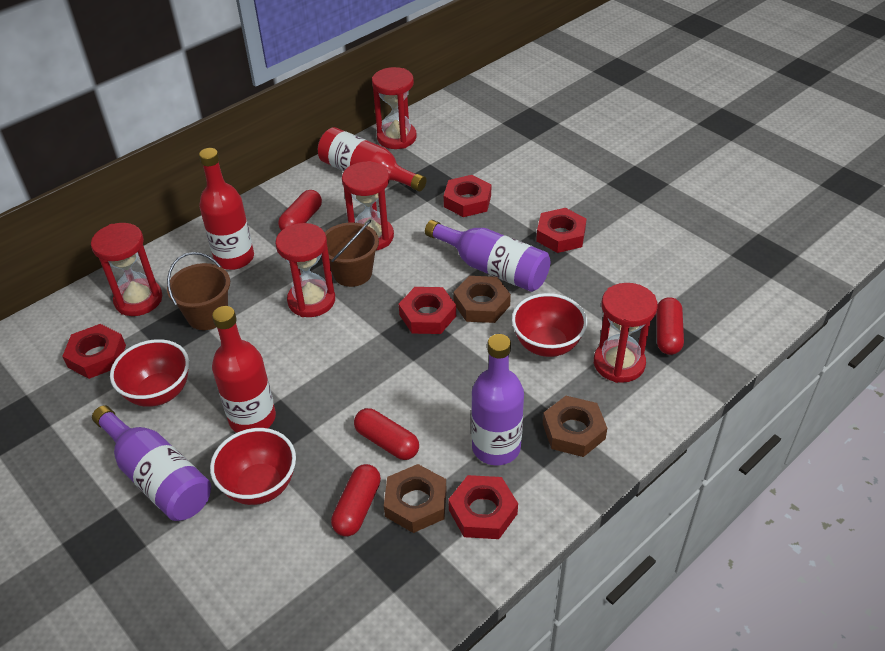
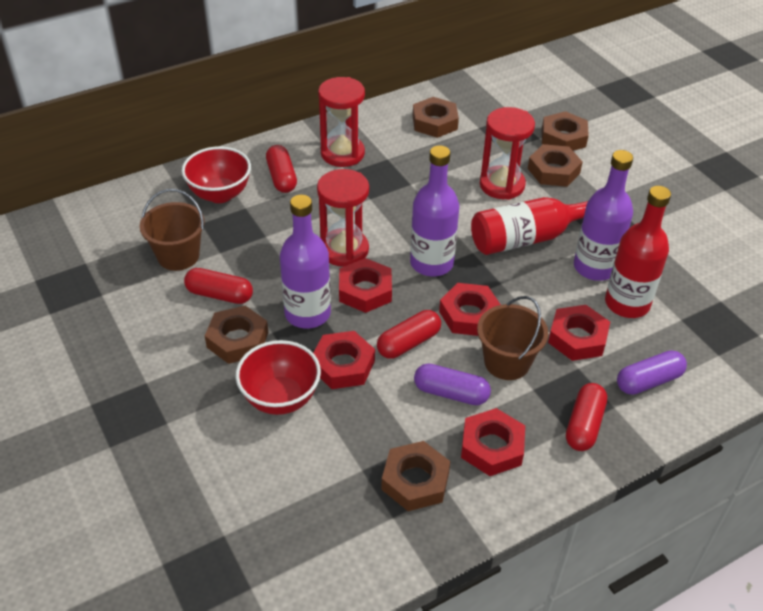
brown nut: 3 -> 5
purple capsule: 0 -> 2
red bottle: 3 -> 2
red bowl: 3 -> 2
red hourglass: 5 -> 3

